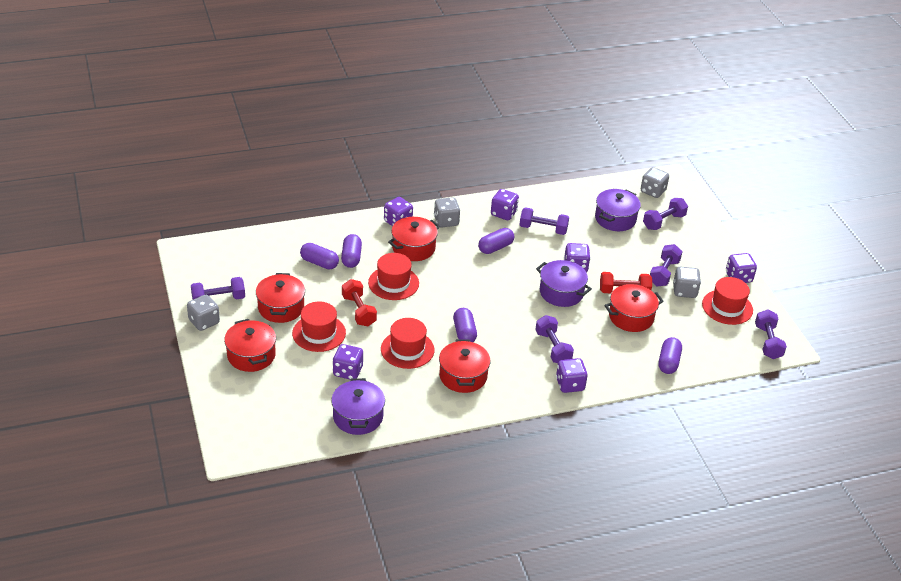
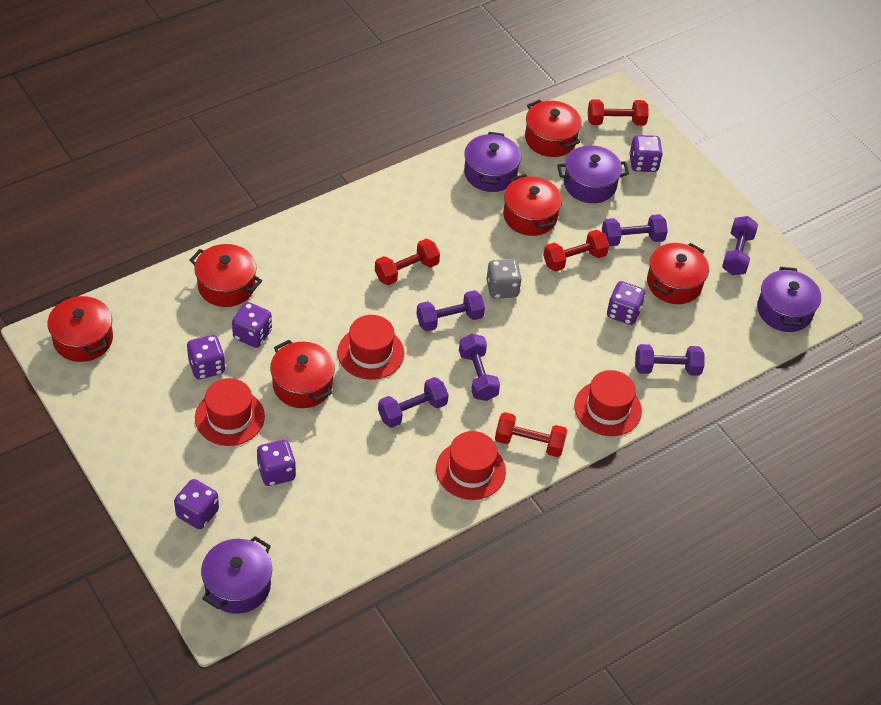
grey dice: 4 -> 1
purple capsule: 5 -> 0
purple pot: 3 -> 4
red dumbbell: 2 -> 4
red pot: 5 -> 6

